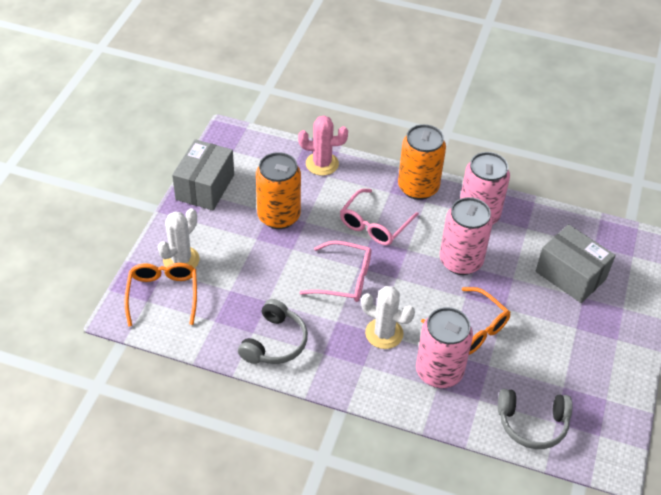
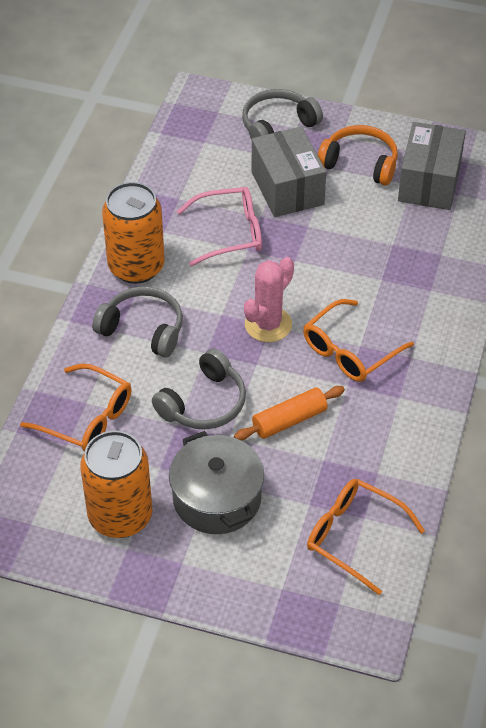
grey headphones: 2 -> 3
grey pot: 0 -> 1
orange glasses: 2 -> 3
orange headphones: 0 -> 1
orange rolling pin: 0 -> 1
pink can: 3 -> 0
pink glasses: 2 -> 1
white cactus: 2 -> 0

